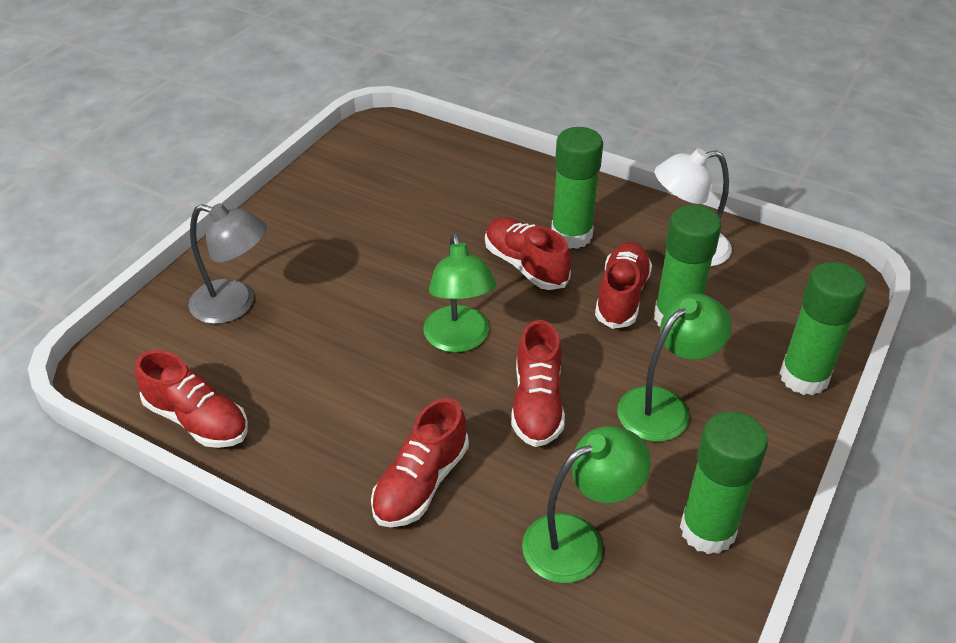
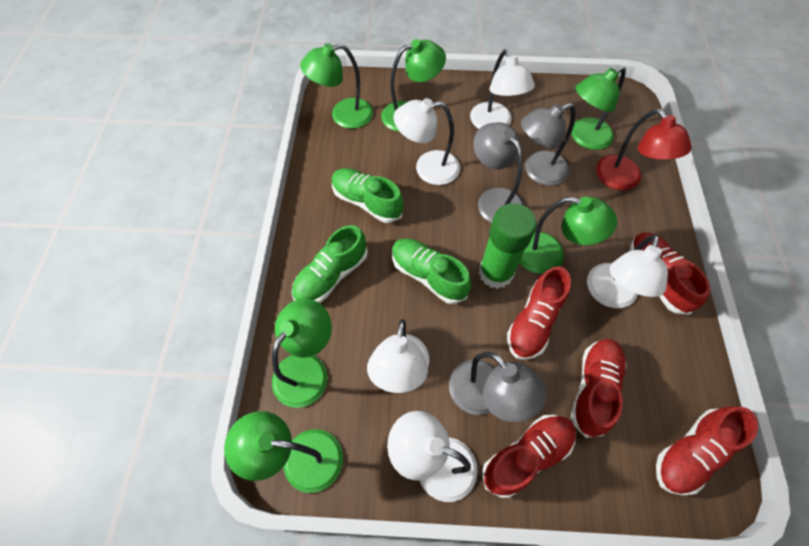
green glue stick: 4 -> 1
green lamp: 3 -> 6
green shoe: 0 -> 3
grey lamp: 1 -> 3
red lamp: 0 -> 1
white lamp: 1 -> 5

